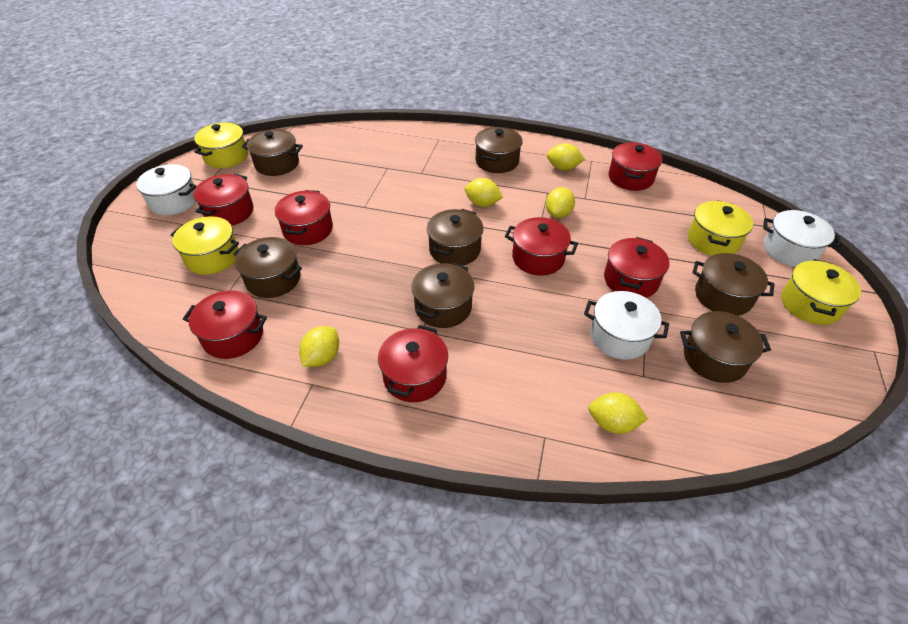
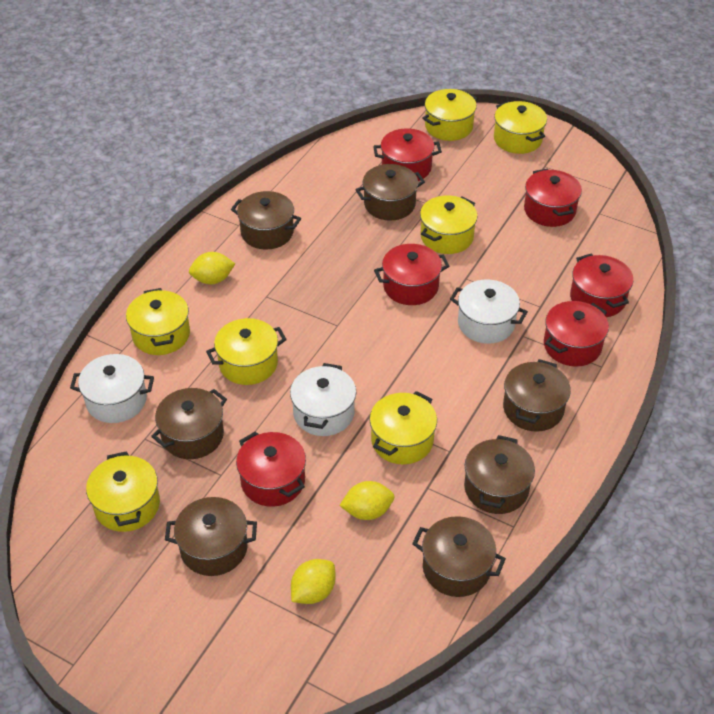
red pot: 7 -> 6
yellow lemon: 5 -> 3
yellow pot: 4 -> 7

